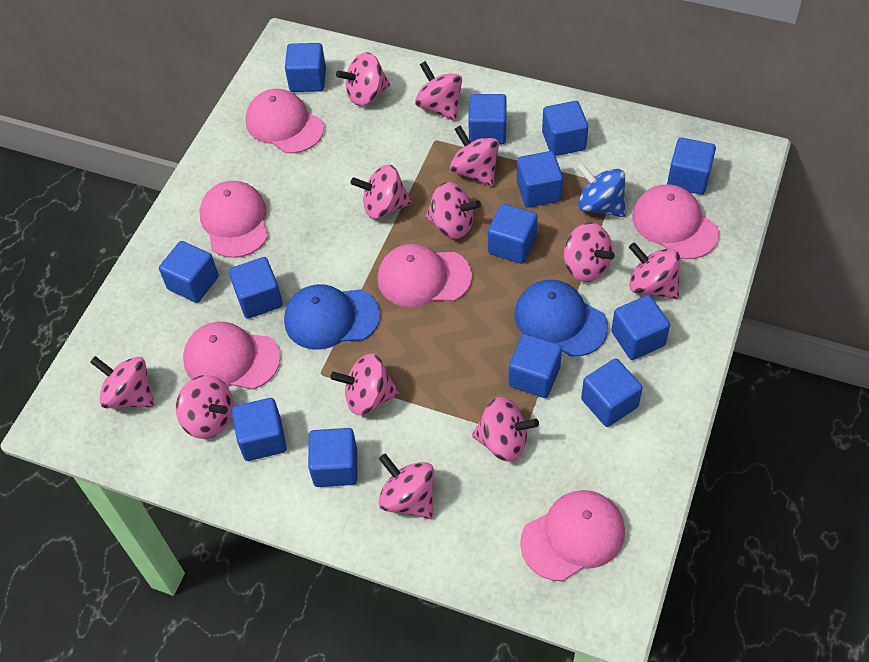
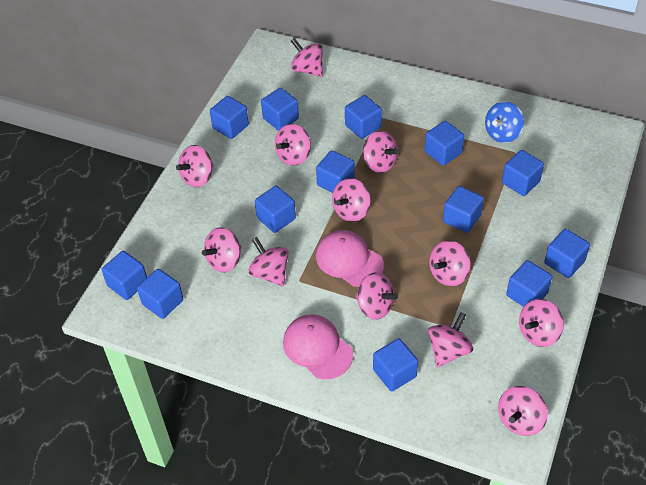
blue cap: 2 -> 0
pink cap: 6 -> 2

